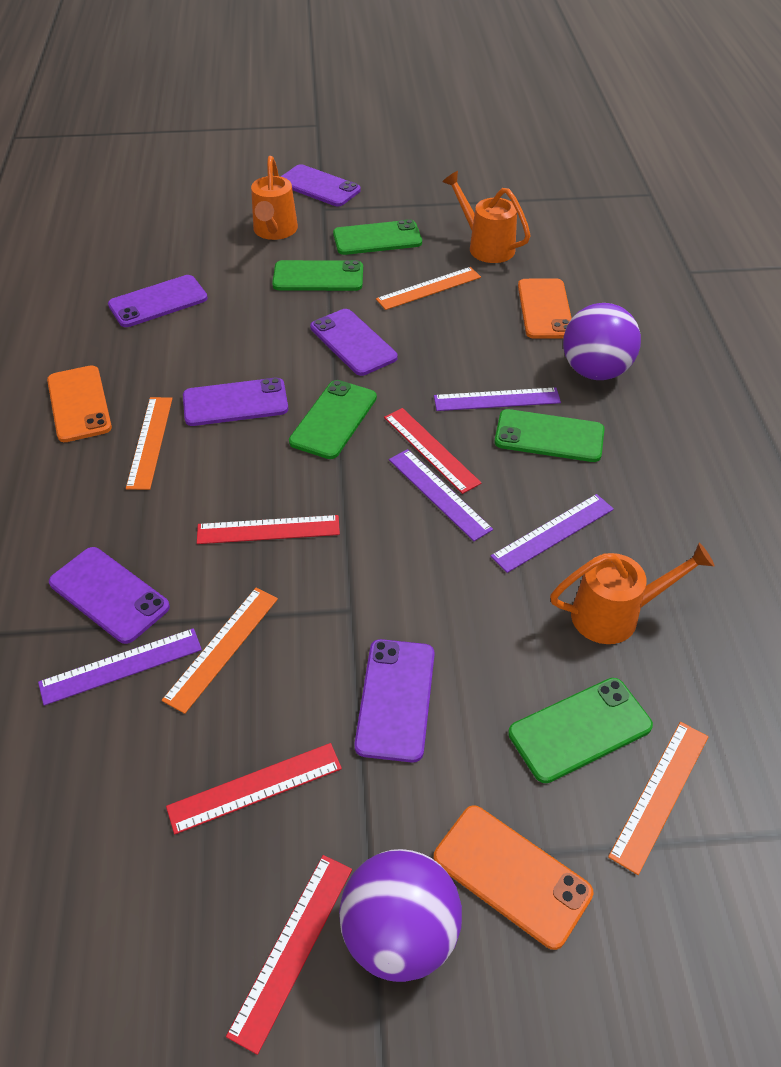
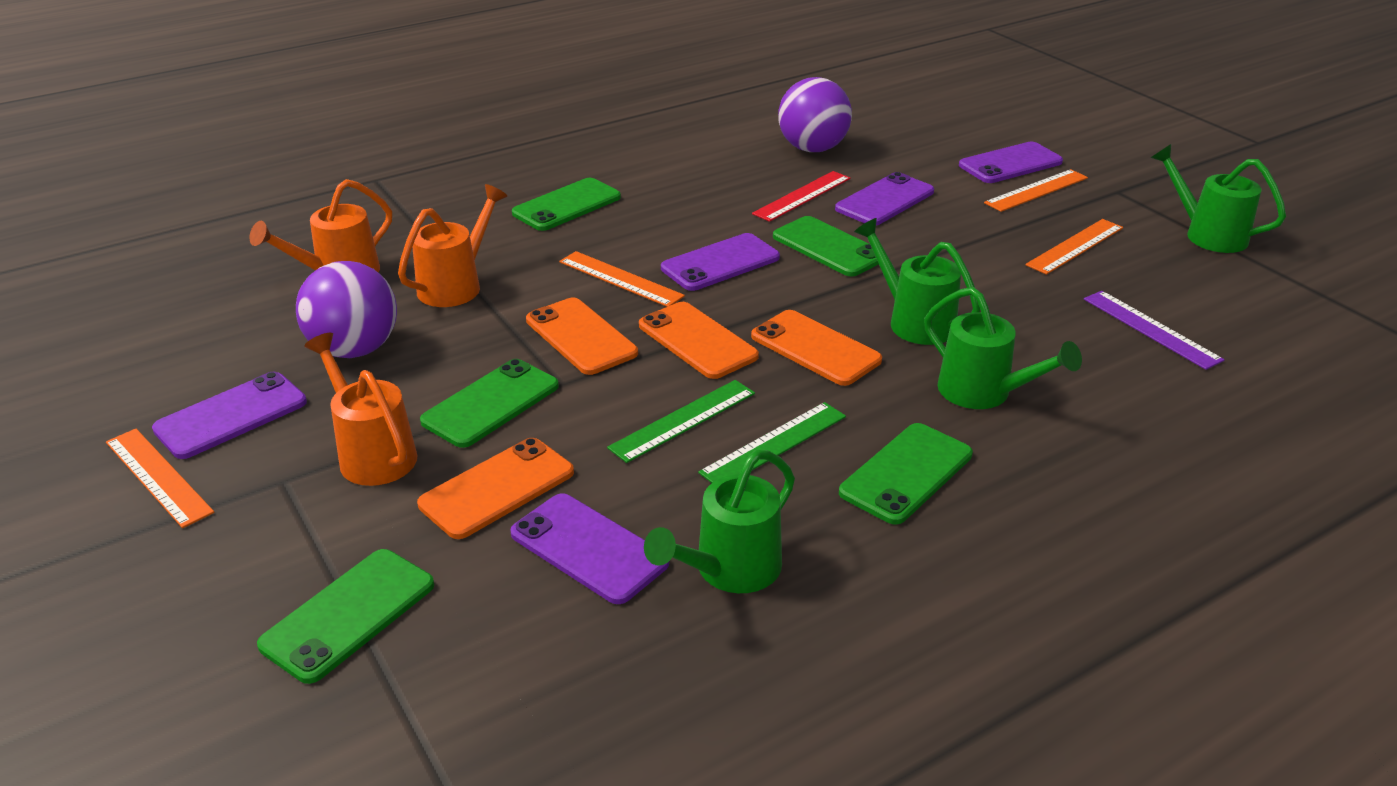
green ruler: 0 -> 2
green watering can: 0 -> 4
orange phone: 3 -> 4
purple phone: 6 -> 5
purple ruler: 4 -> 1
red ruler: 4 -> 1

